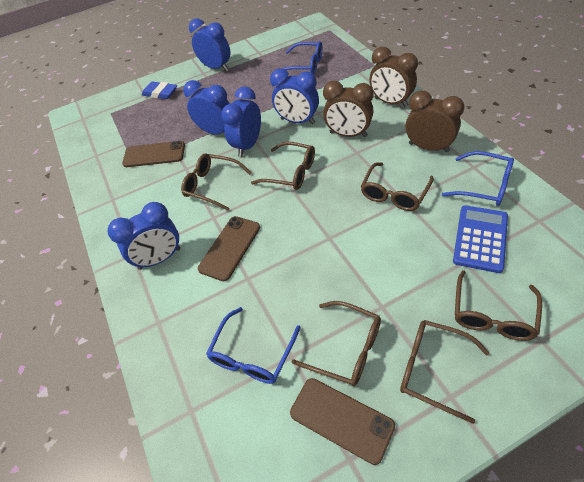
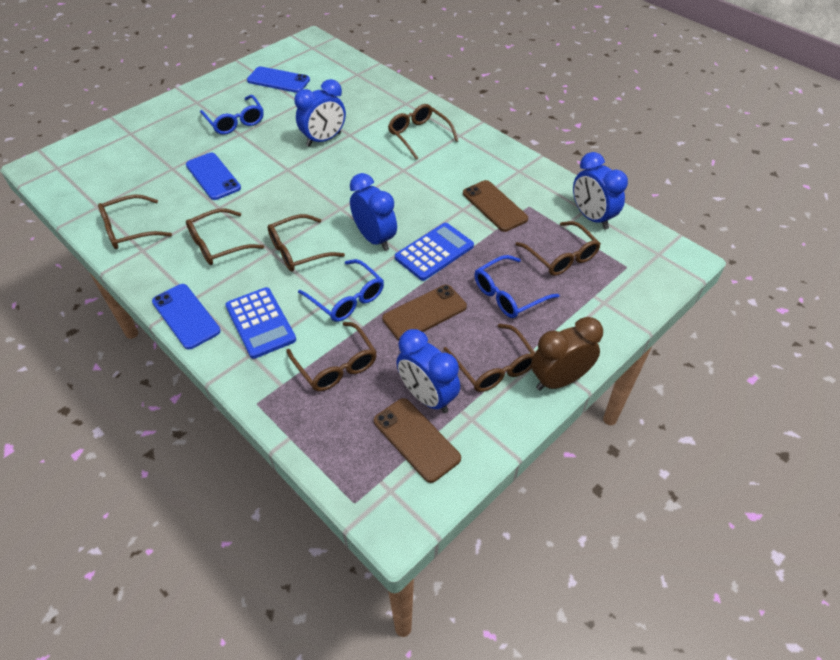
blue calculator: 1 -> 2
blue clock: 5 -> 4
blue eraser: 1 -> 0
blue phone: 0 -> 3
brown clock: 3 -> 1
brown glasses: 6 -> 7

